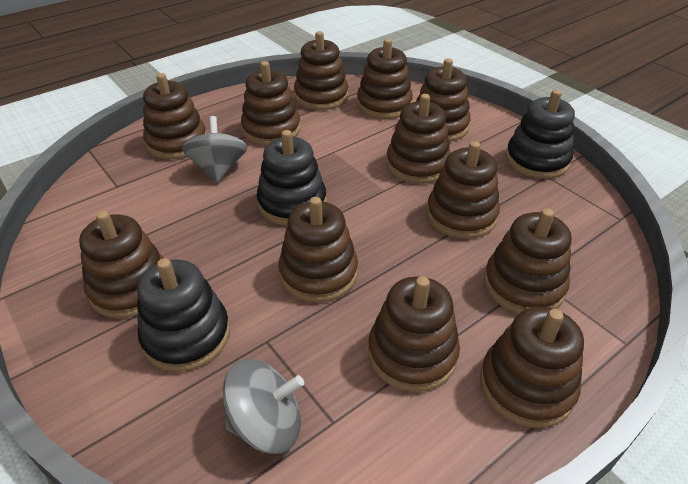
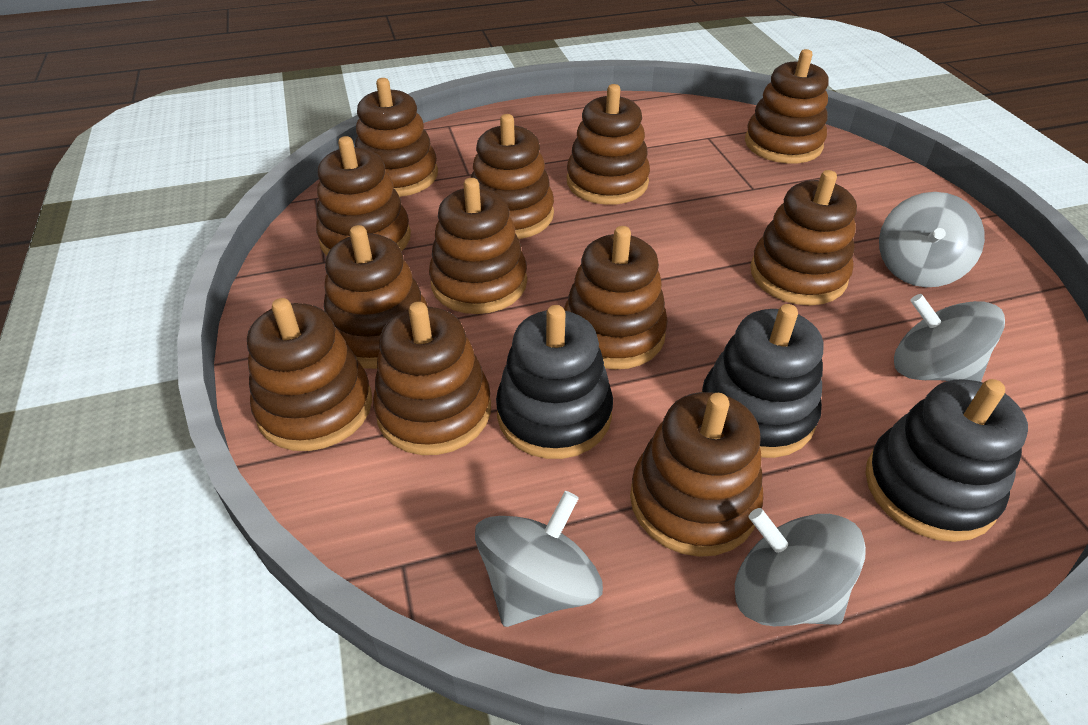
grey spinning top: 2 -> 4

